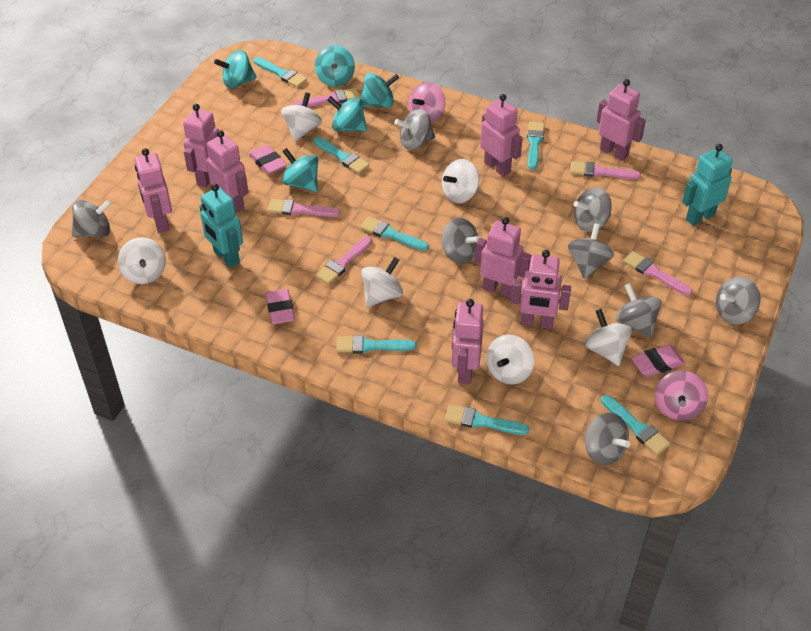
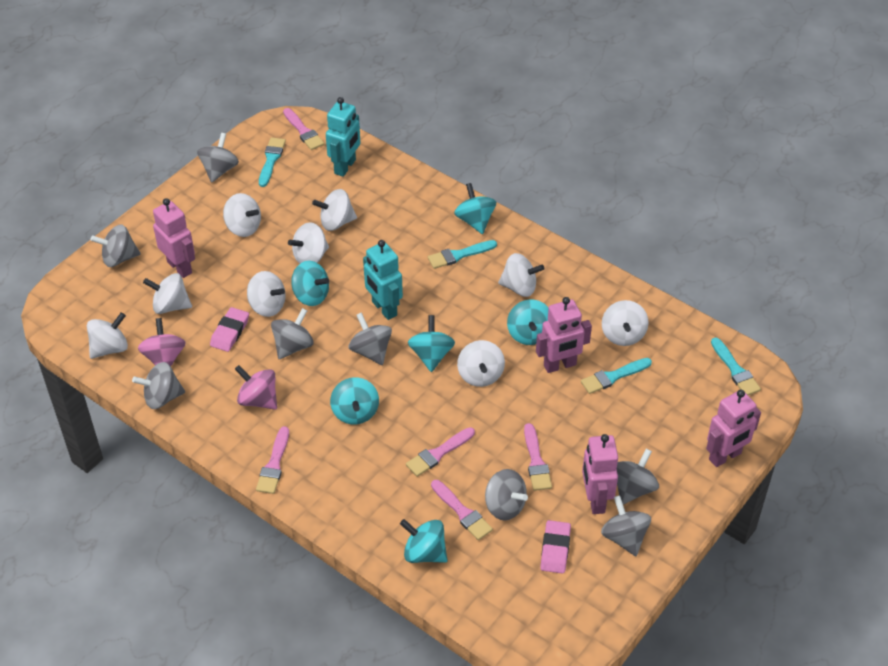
pink eraser: 3 -> 2
pink robot: 8 -> 4
turquoise brush: 7 -> 4
turquoise spinning top: 5 -> 6
white spinning top: 6 -> 9

